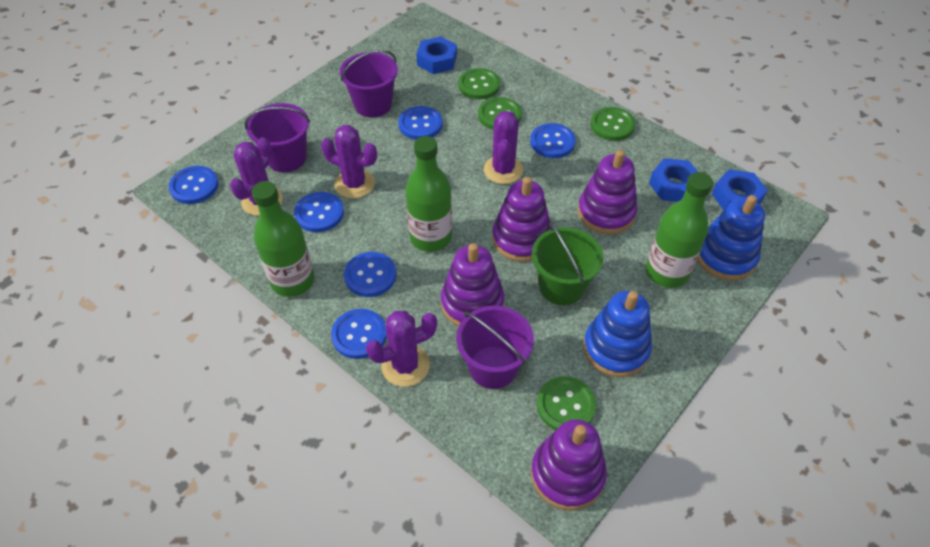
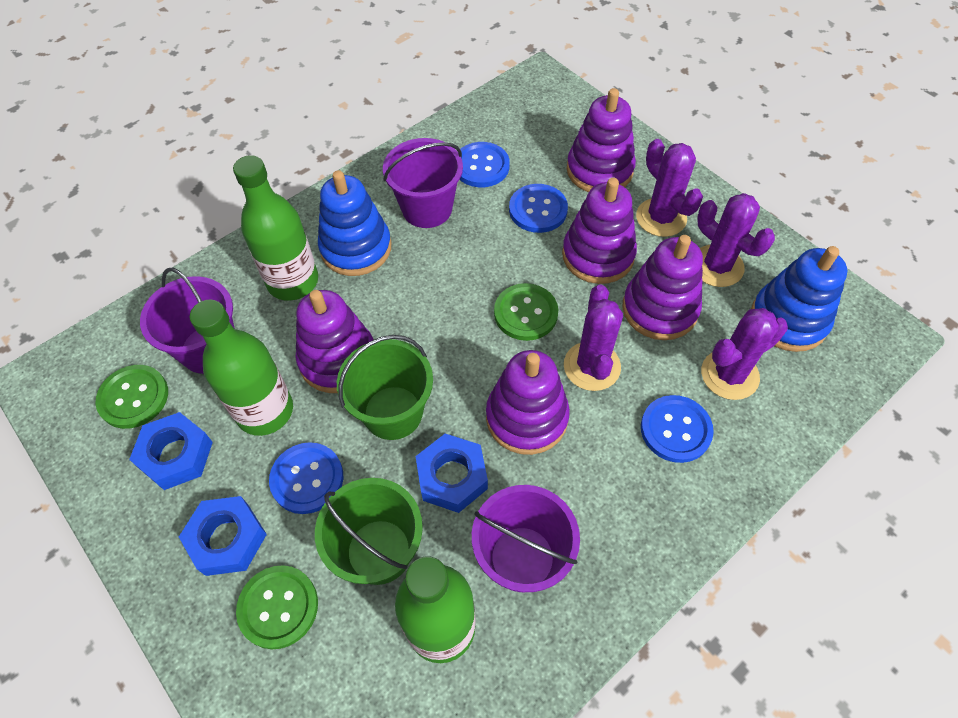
blue button: 6 -> 4
green bucket: 1 -> 2
green button: 4 -> 3
purple stacking toy: 4 -> 5

